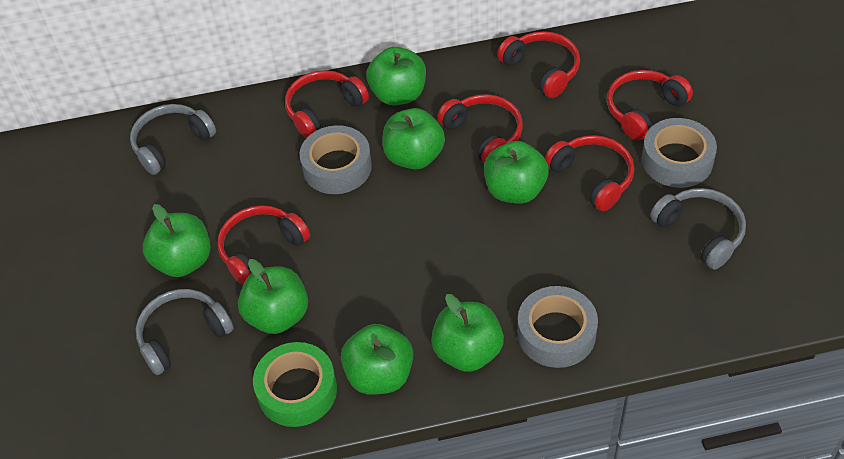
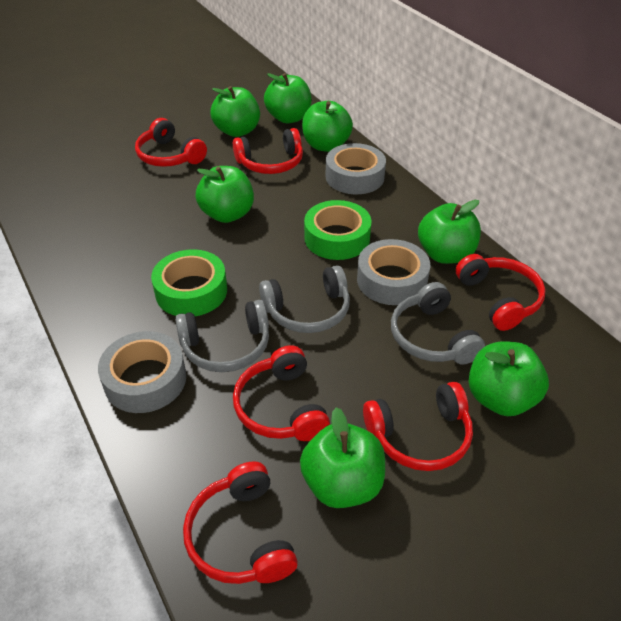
green tape: 1 -> 2

